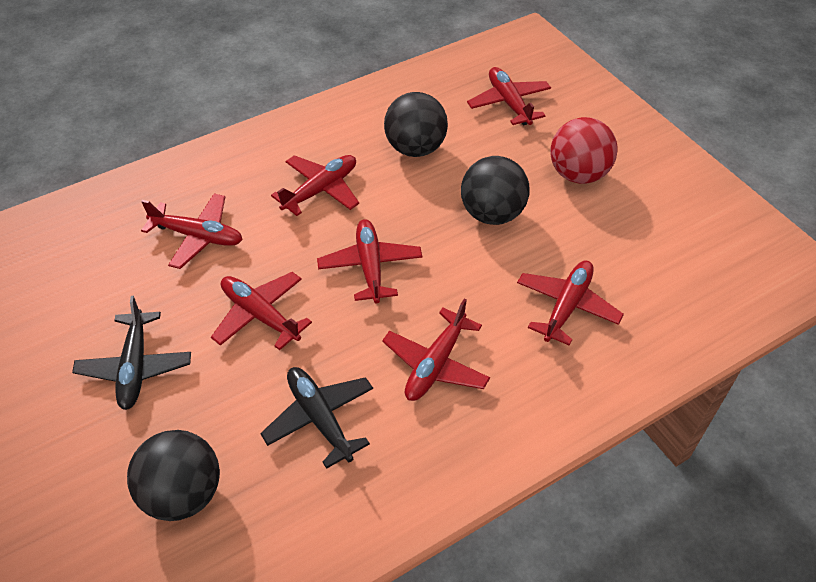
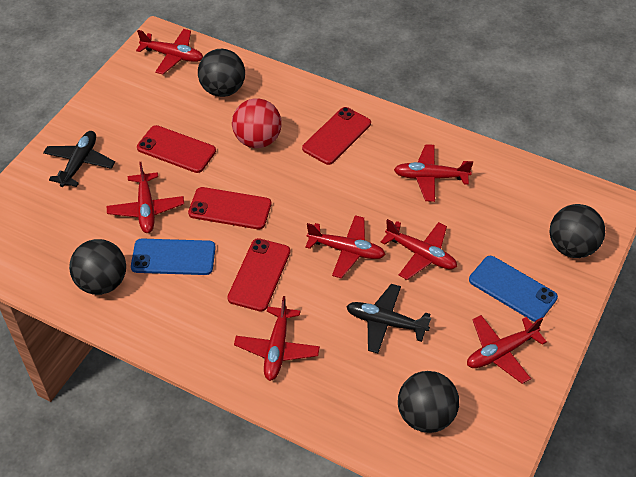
black ball: 3 -> 4
blue phone: 0 -> 2
red phone: 0 -> 4

